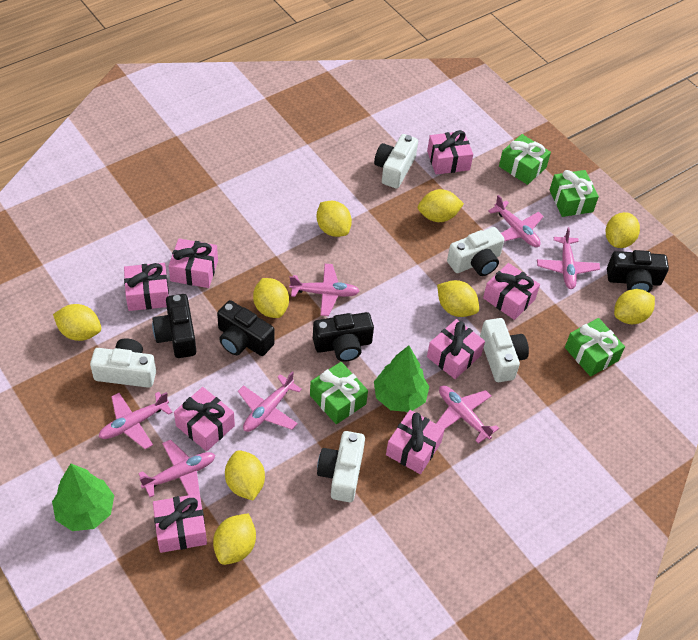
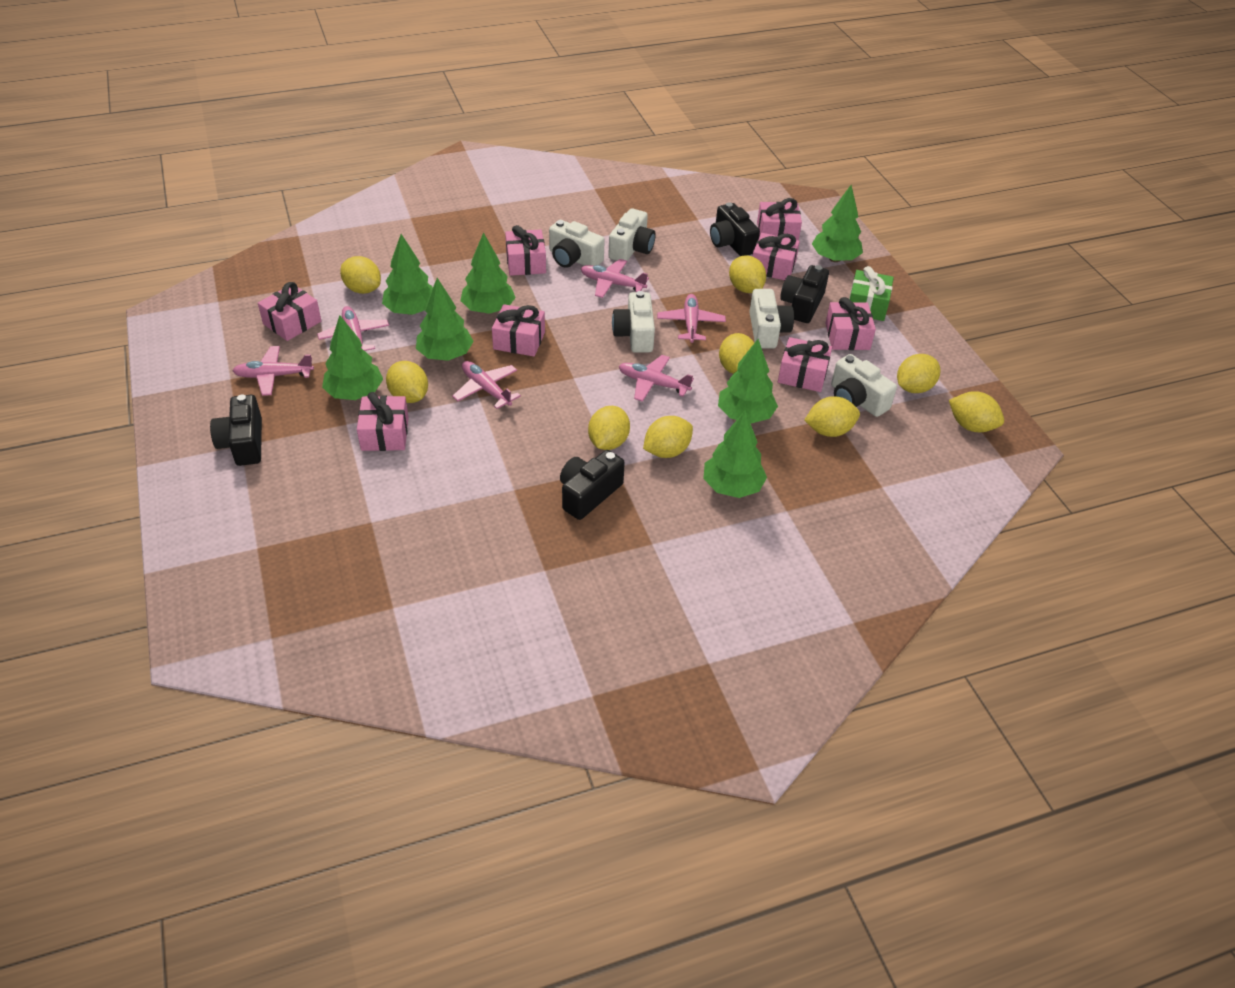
green gift: 4 -> 1
green tree: 2 -> 7
pink plane: 7 -> 6

